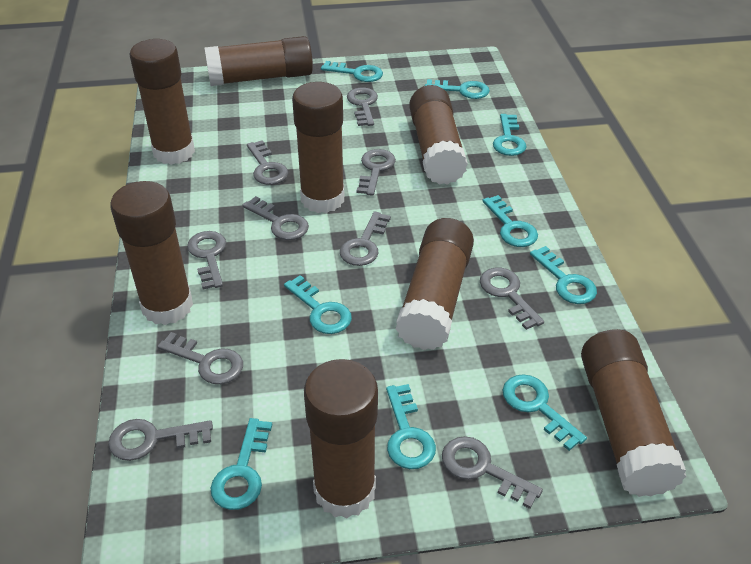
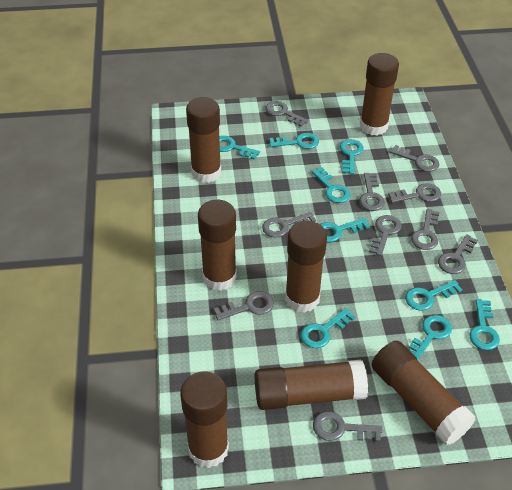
brown glue stick: 8 -> 7

